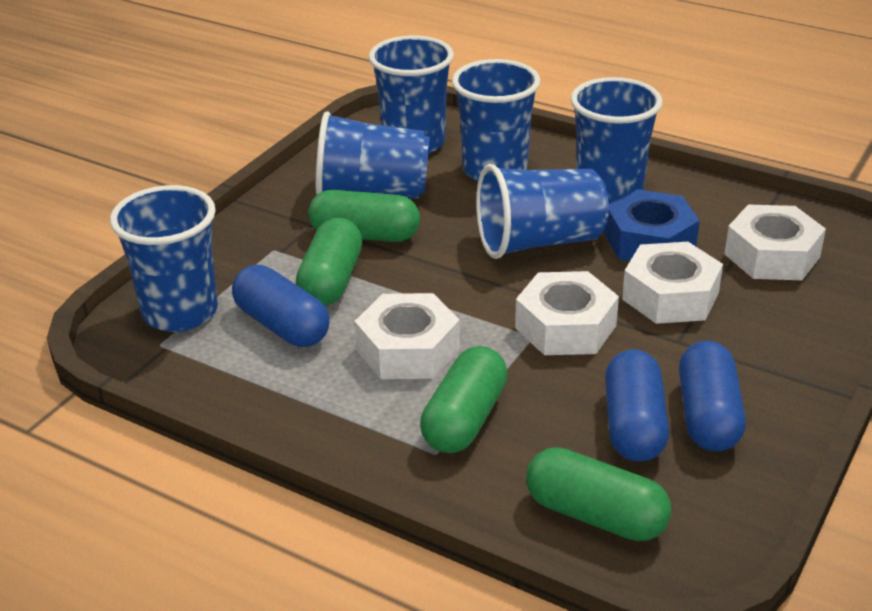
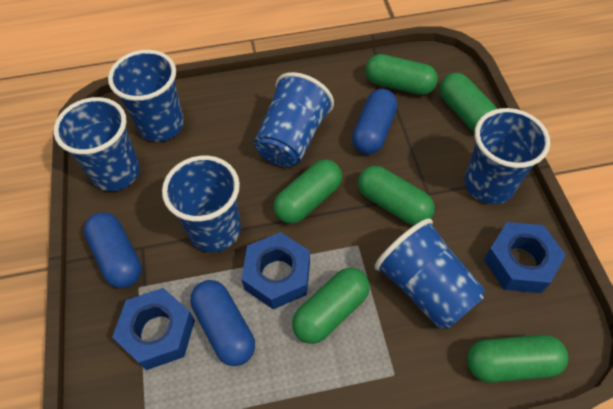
blue nut: 1 -> 3
green capsule: 4 -> 6
white nut: 4 -> 0

